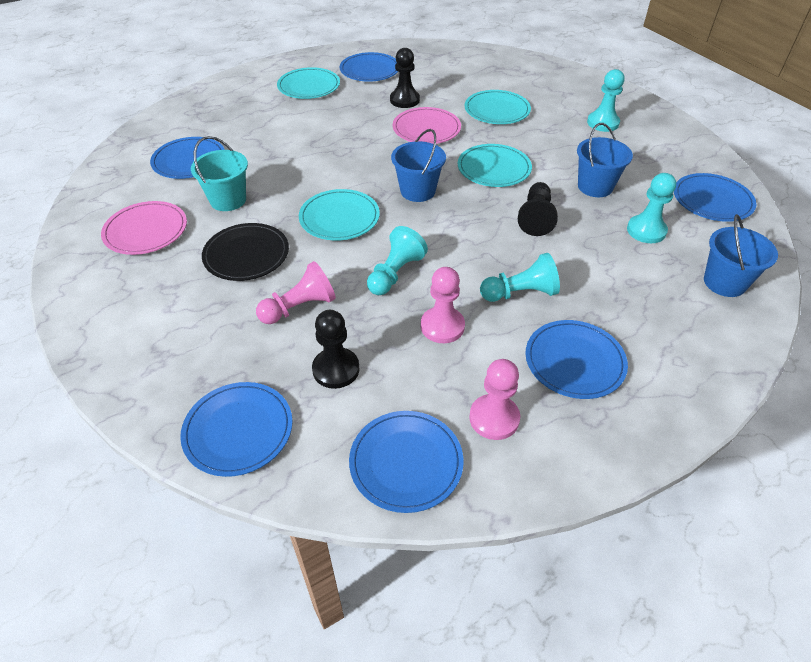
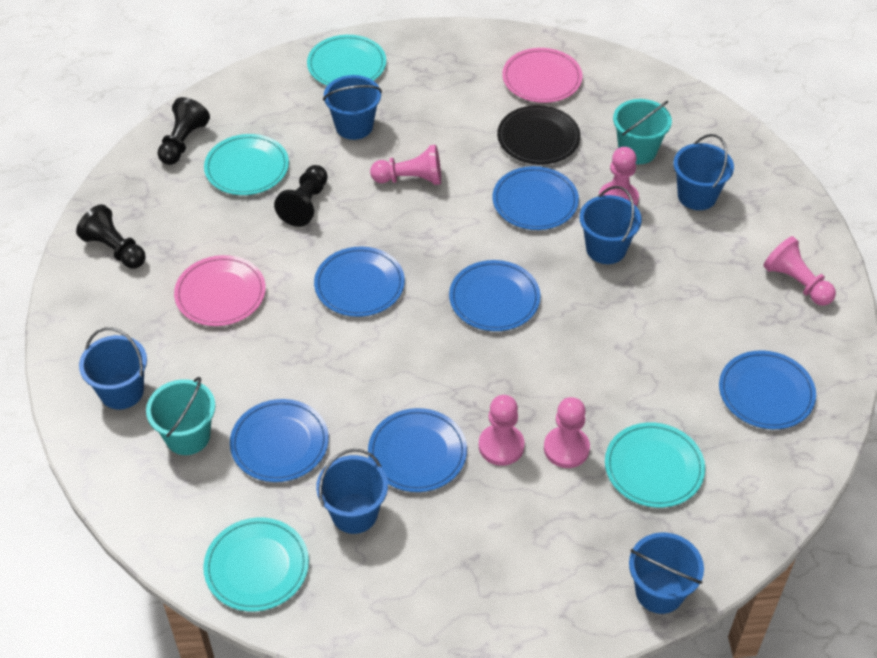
blue bucket: 3 -> 6
pink pawn: 3 -> 5
turquoise bucket: 1 -> 2
turquoise pawn: 4 -> 0

